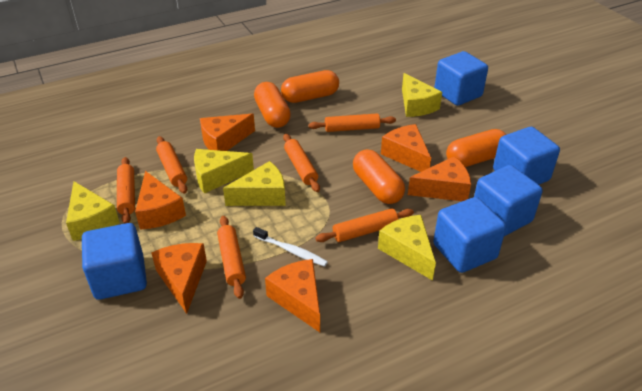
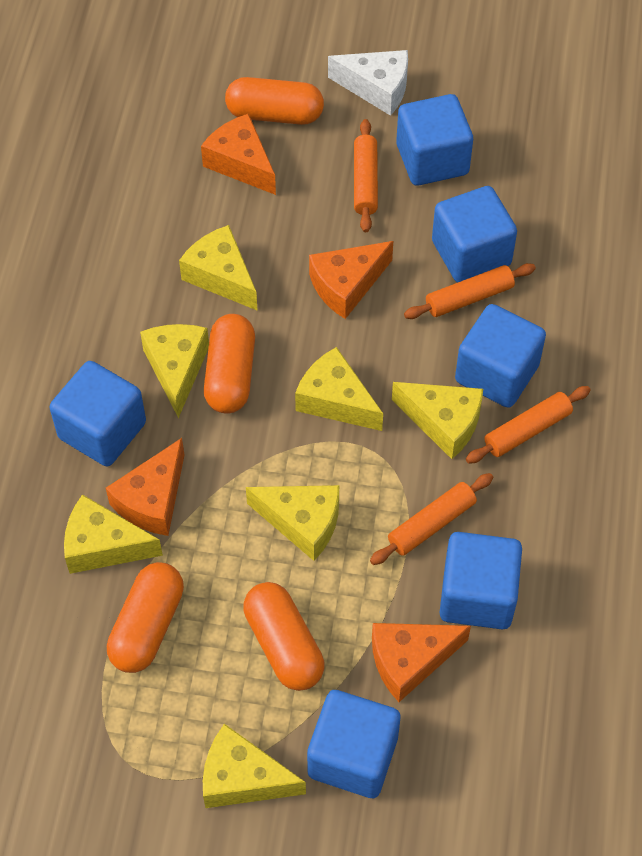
blue cube: 5 -> 6
orange cheese: 6 -> 4
orange rolling pin: 6 -> 4
white cheese: 0 -> 1
white toothbrush: 1 -> 0
yellow cheese: 5 -> 7

